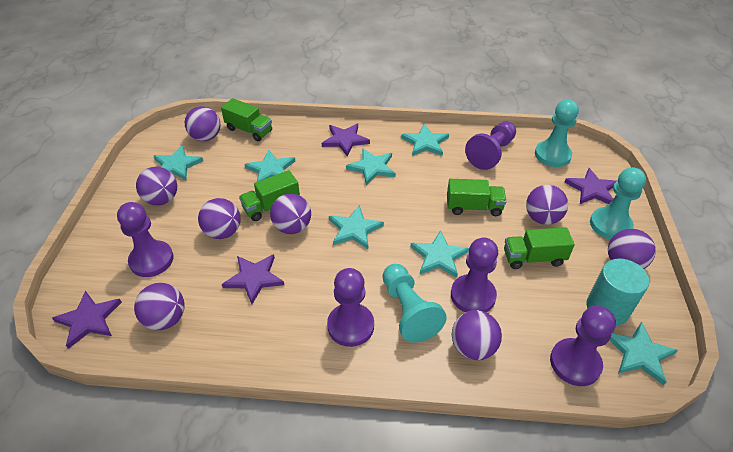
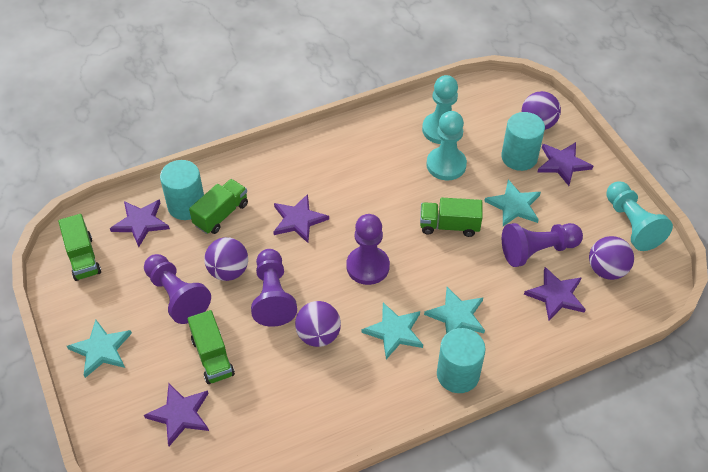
purple ball: 8 -> 4
purple pawn: 5 -> 4
purple star: 4 -> 5
turquoise cylinder: 1 -> 3
turquoise star: 7 -> 4

